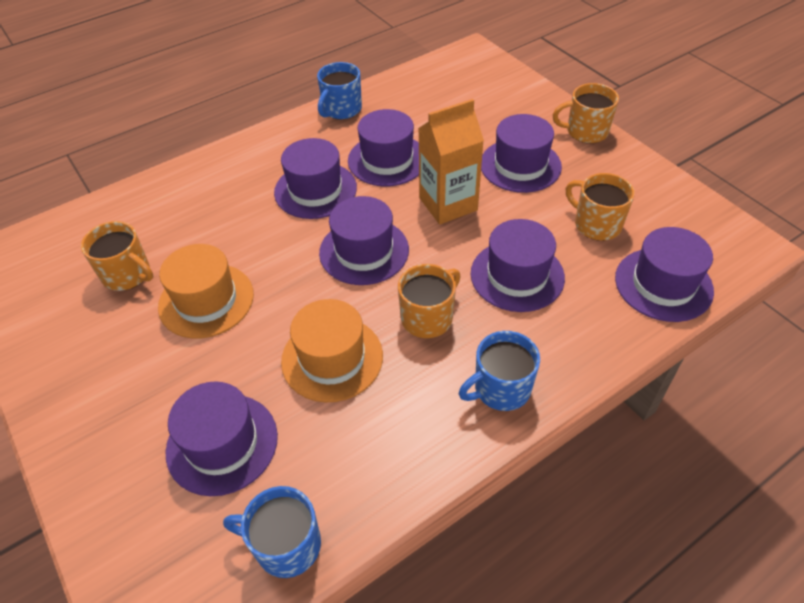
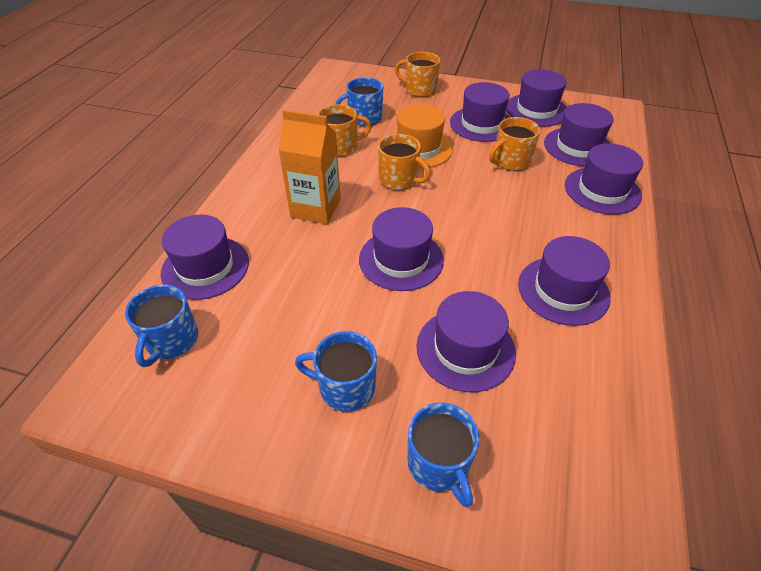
blue mug: 3 -> 4
orange hat: 2 -> 1
purple hat: 7 -> 8

